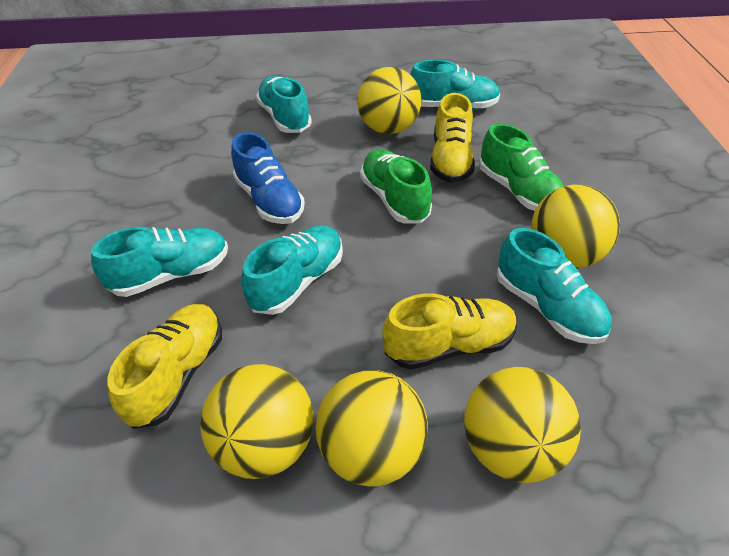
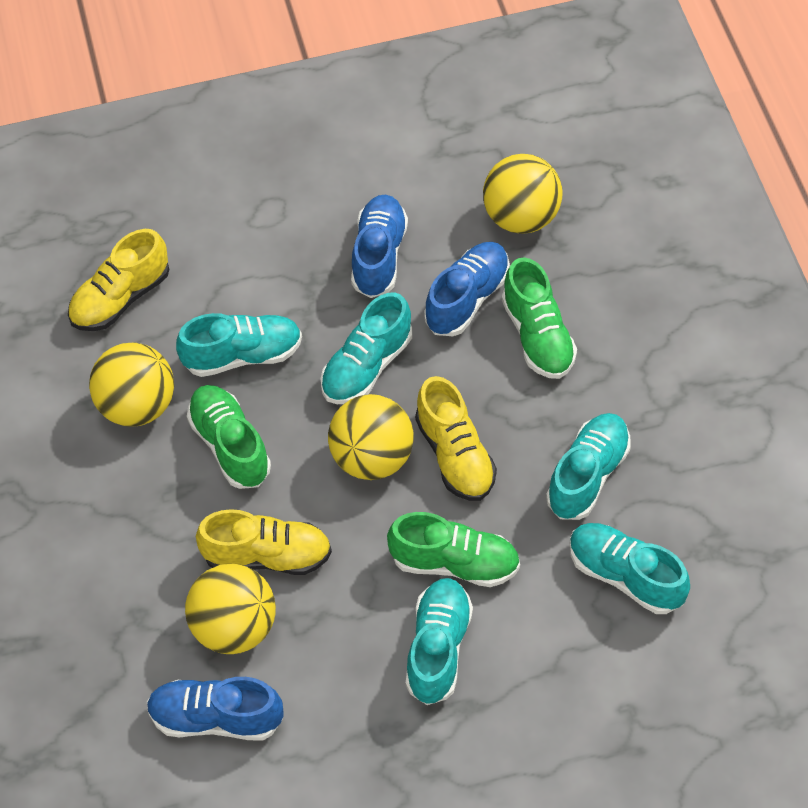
blue shoe: 1 -> 3
green shoe: 2 -> 3
yellow ball: 5 -> 4

